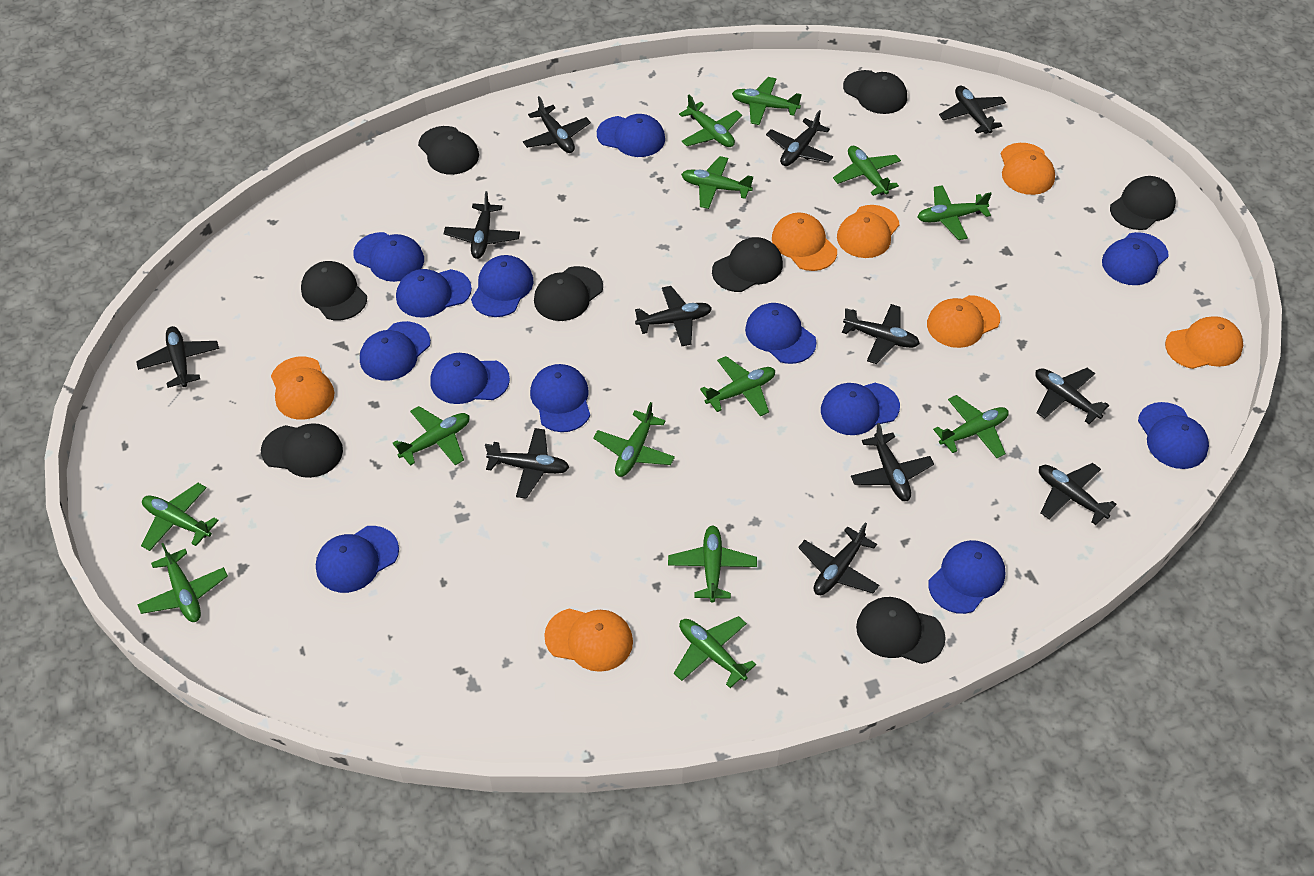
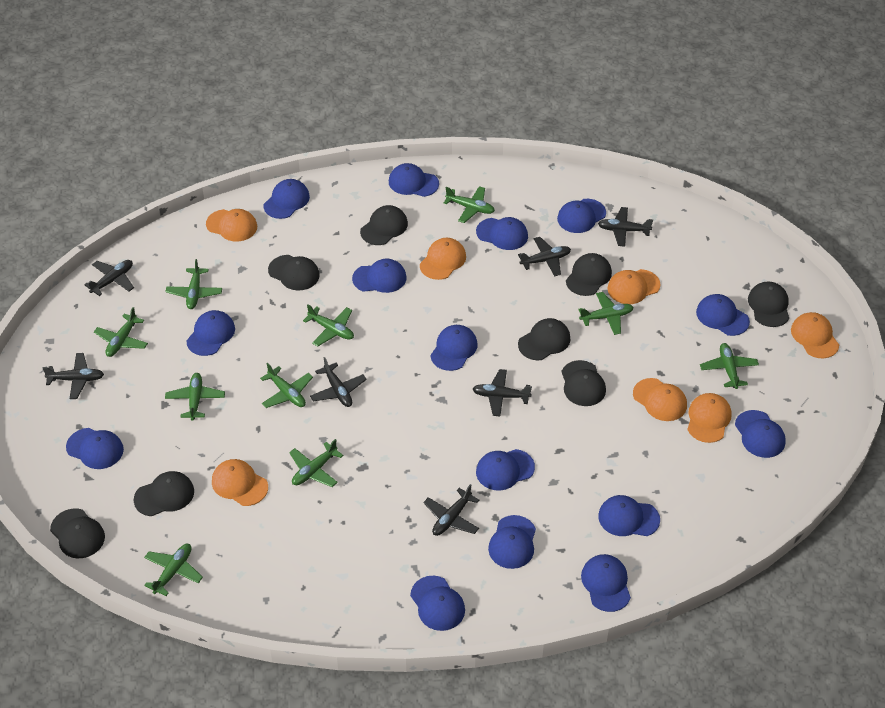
black plane: 12 -> 7
blue cap: 13 -> 15
green plane: 13 -> 10

